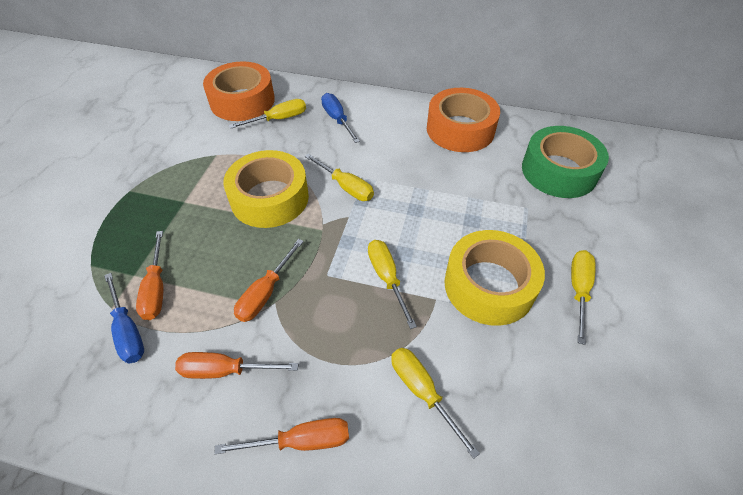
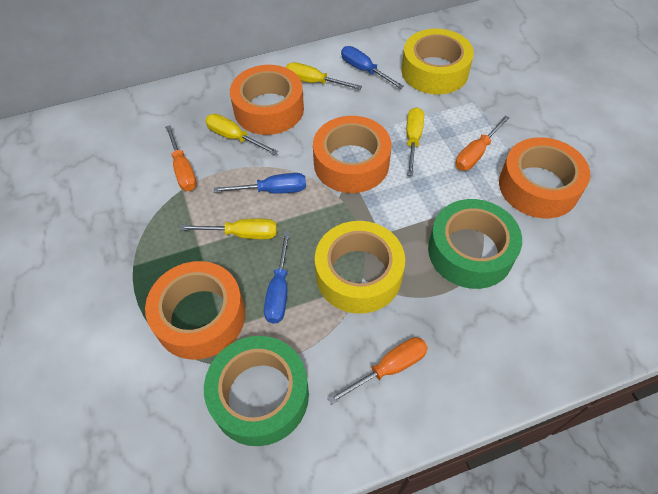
blue screwdriver: 2 -> 3
green tape: 1 -> 2
orange screwdriver: 4 -> 3
orange tape: 2 -> 4
yellow screwdriver: 5 -> 4

